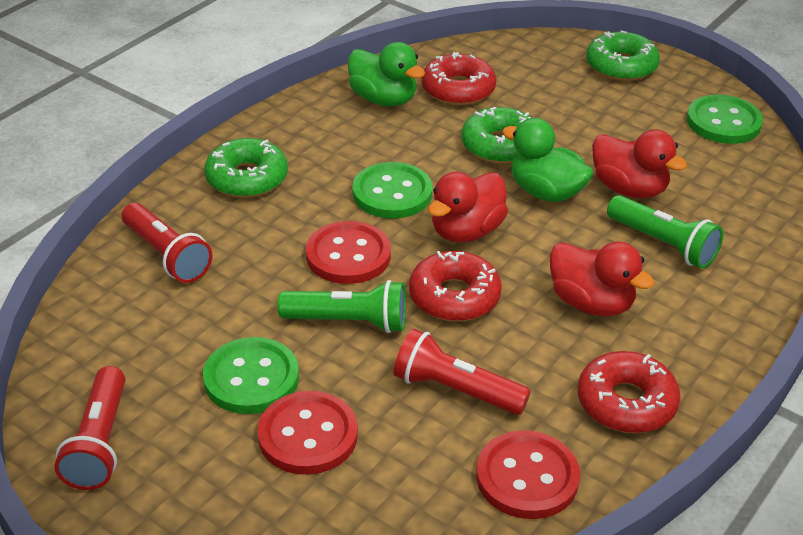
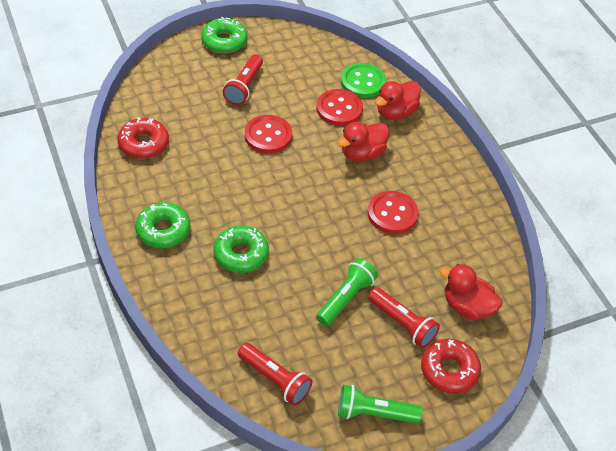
green button: 3 -> 1
green duck: 2 -> 0
red donut: 3 -> 2

